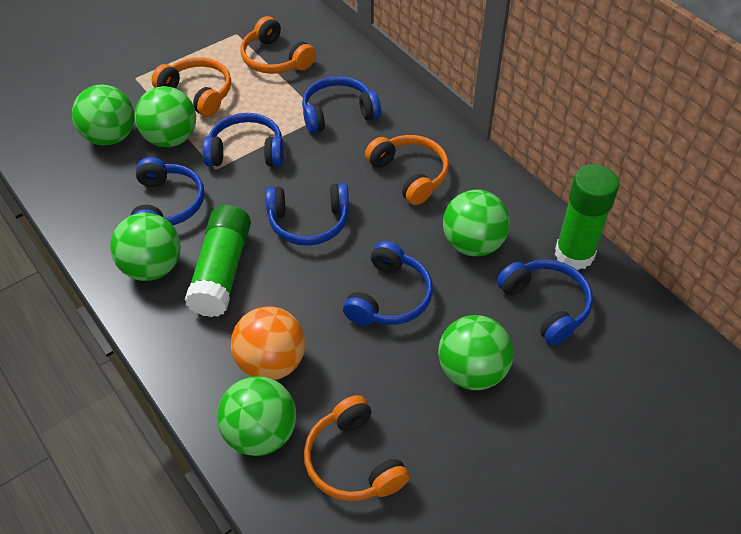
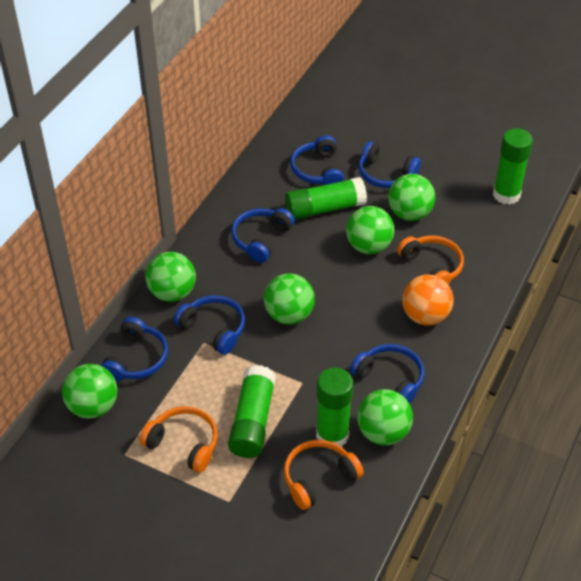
green glue stick: 2 -> 4
orange headphones: 4 -> 3

